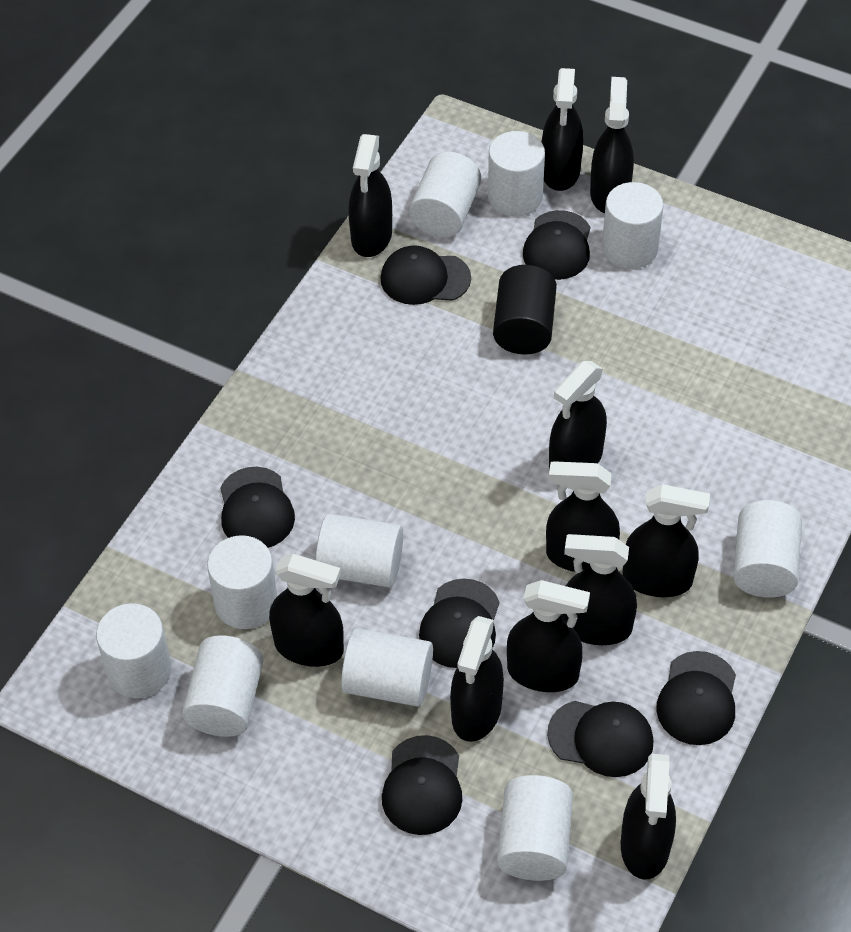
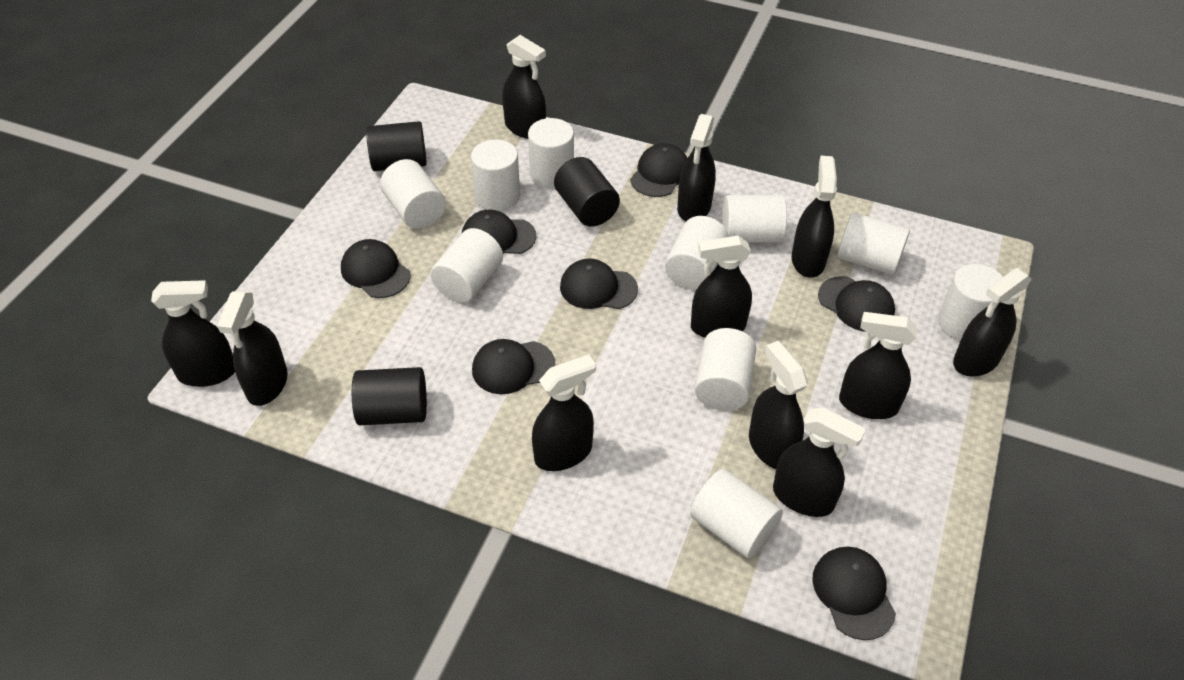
black cylinder: 1 -> 3

